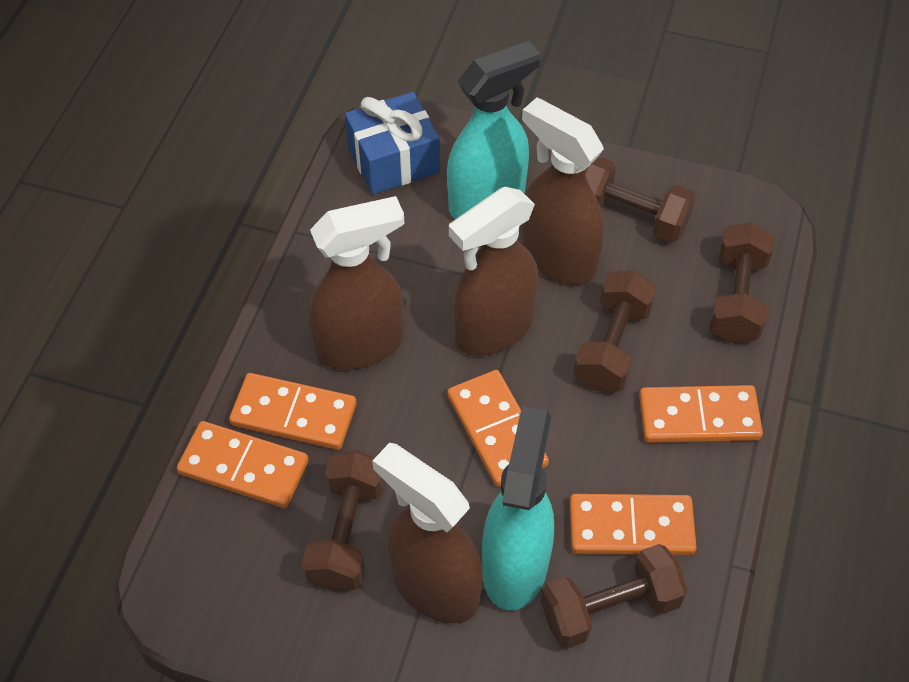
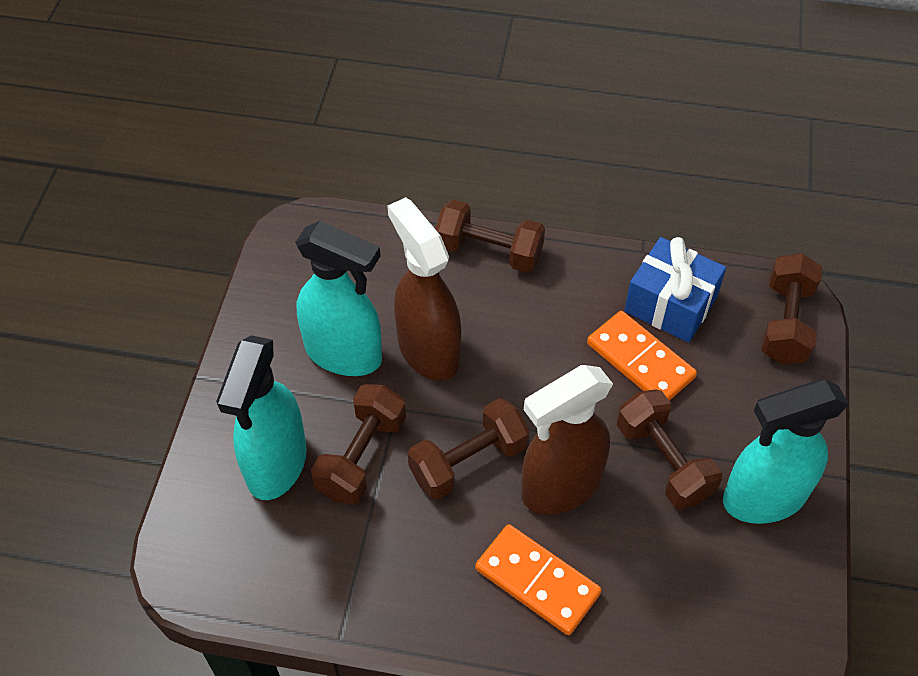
brown spray bottle: 4 -> 2
orange domino: 5 -> 2
turquoise spray bottle: 2 -> 3

